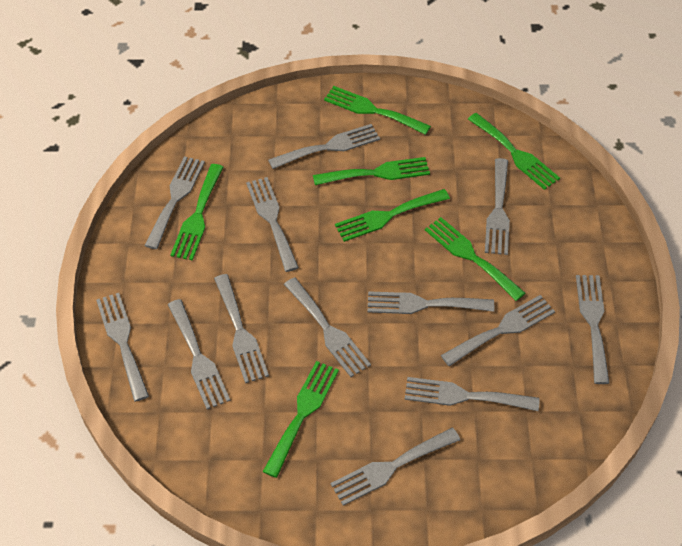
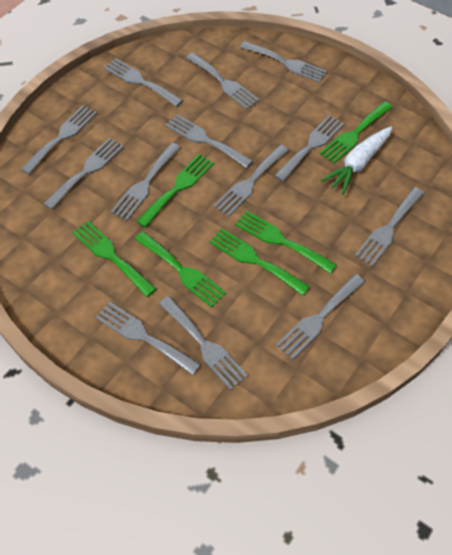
green fork: 7 -> 6
white carrot: 0 -> 1

